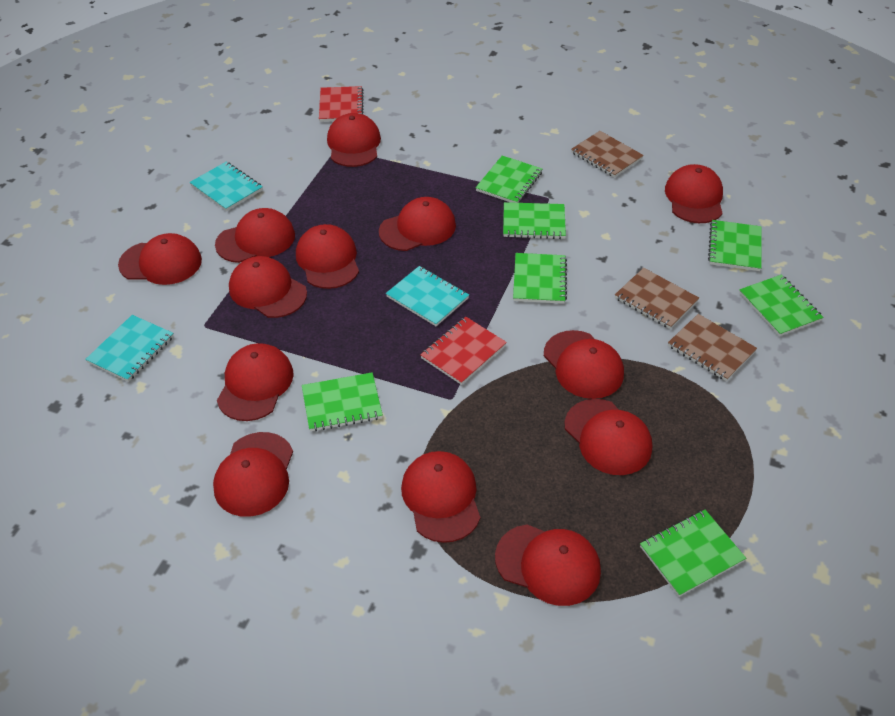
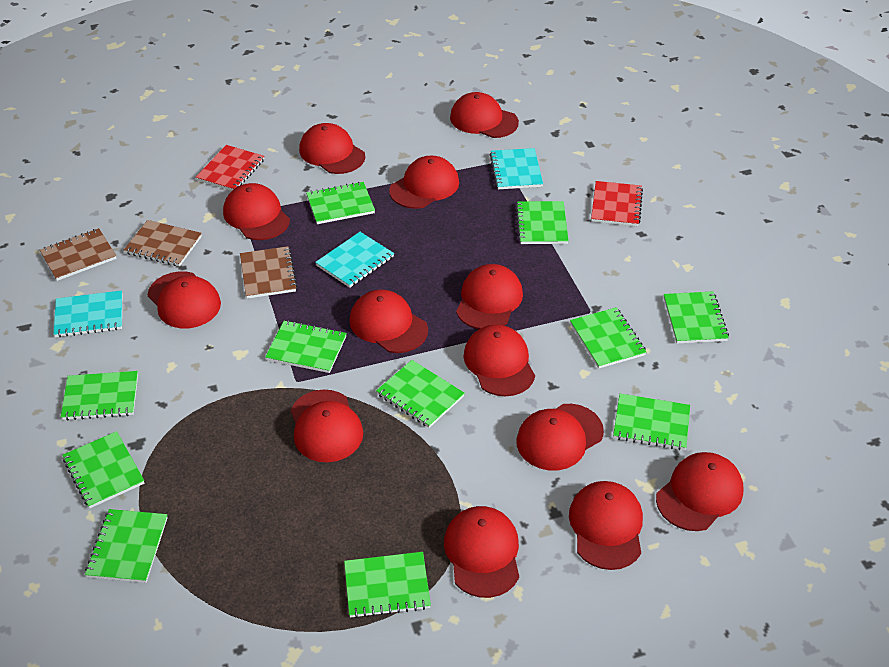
green notebook: 7 -> 11

